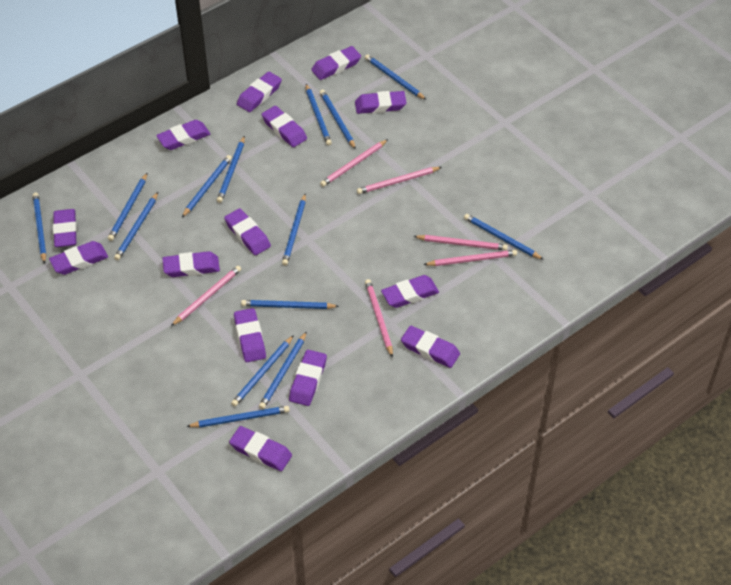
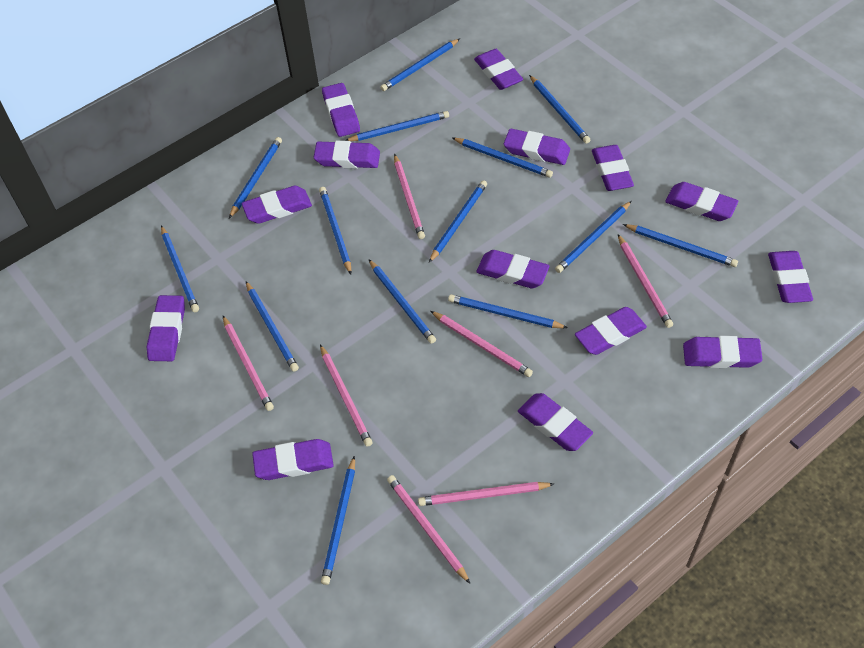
pink pencil: 6 -> 7

